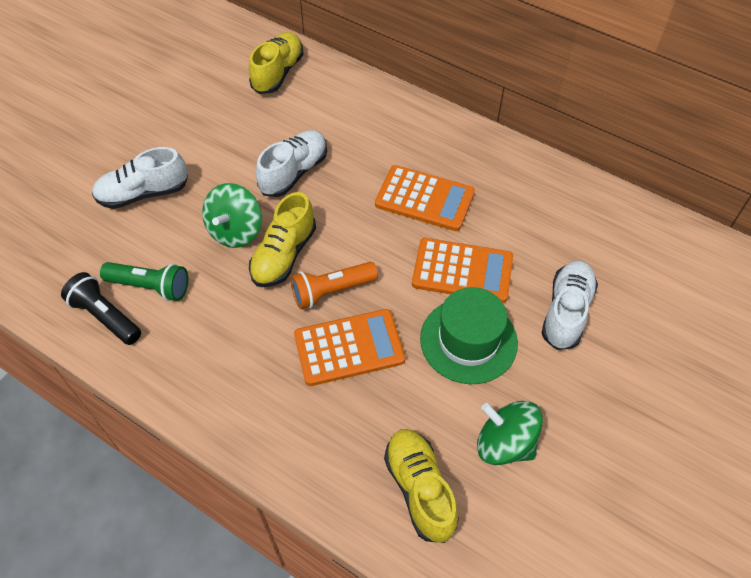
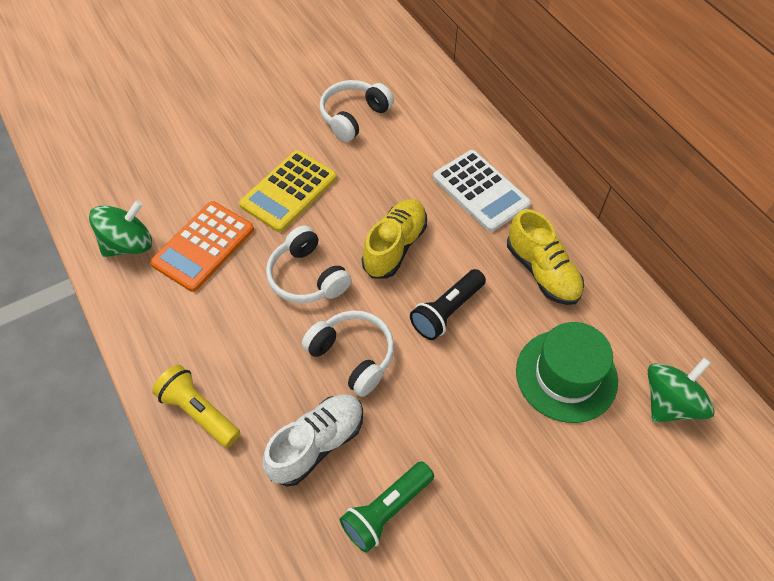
orange calculator: 3 -> 1
orange flashlight: 1 -> 0
white calculator: 0 -> 1
white headphones: 0 -> 3
white shoe: 3 -> 1
yellow calculator: 0 -> 1
yellow flashlight: 0 -> 1
yellow shoe: 3 -> 2

